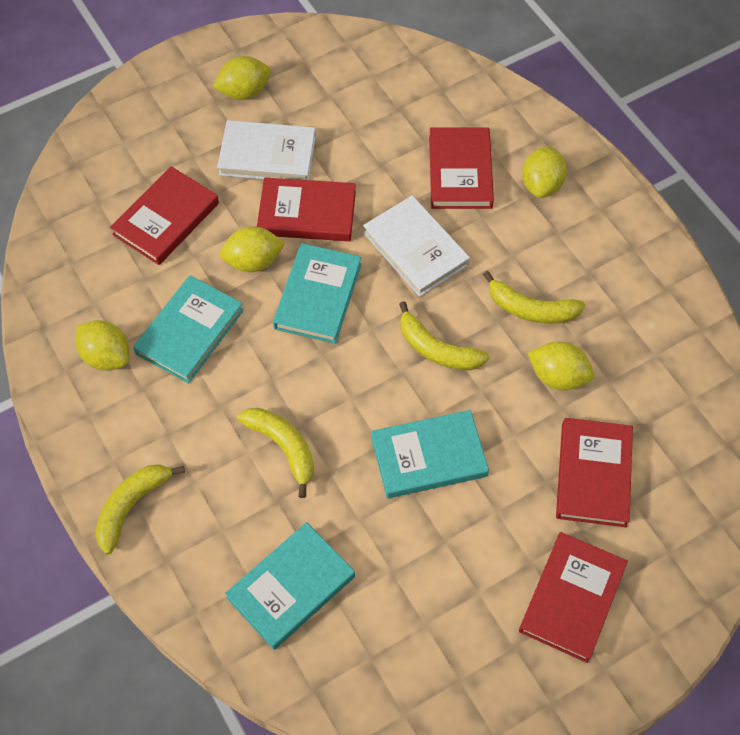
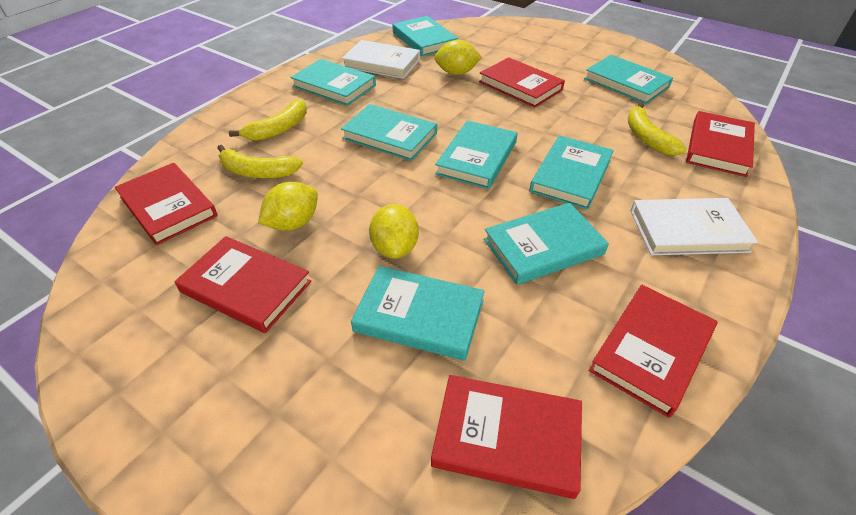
red book: 5 -> 6
turquoise book: 4 -> 8
yellow banana: 4 -> 3
yellow lemon: 5 -> 3

